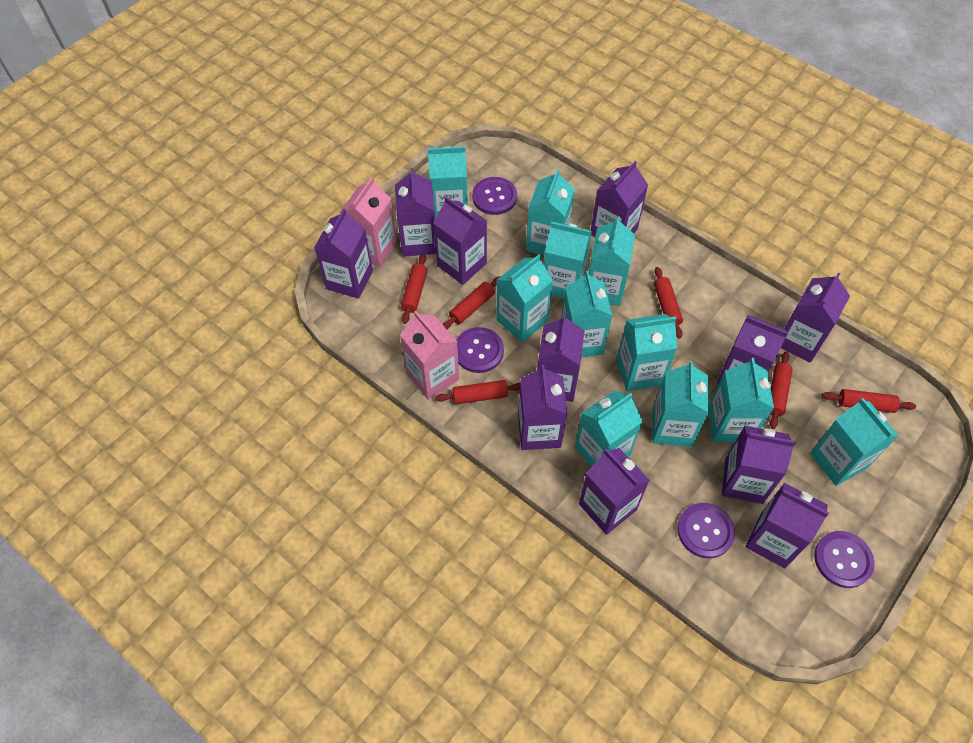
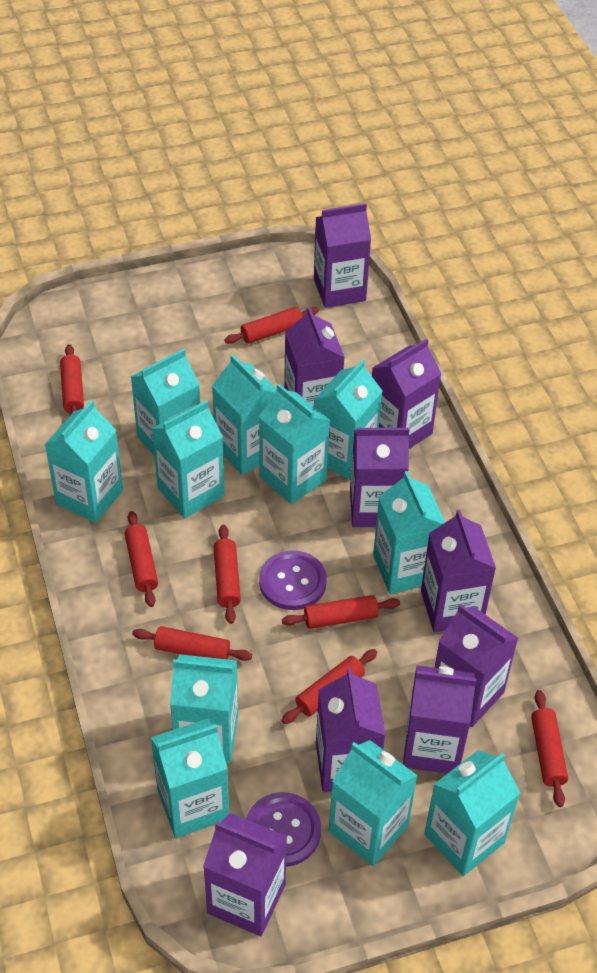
pink carton: 2 -> 0
purple button: 4 -> 2
purple carton: 11 -> 9
red rolling pin: 6 -> 8

